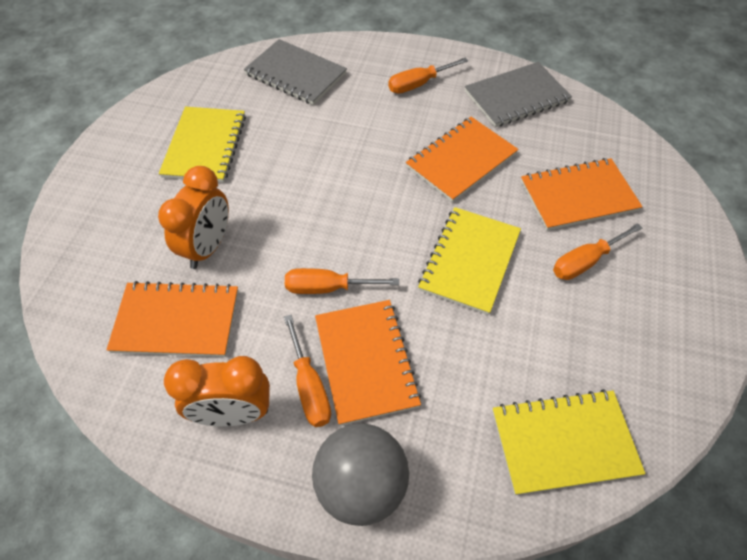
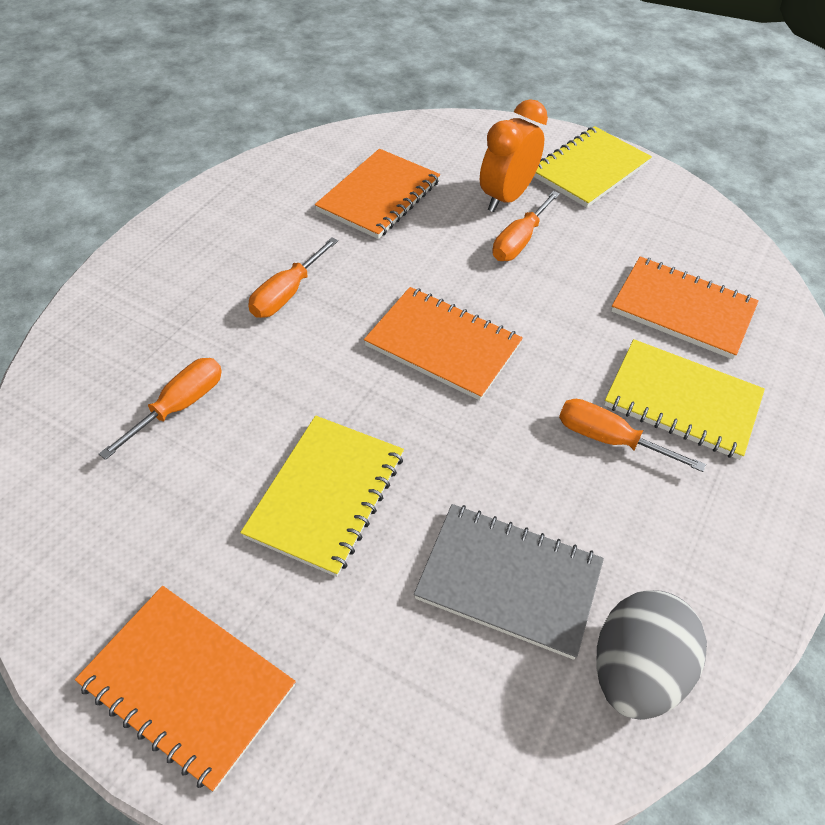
grey ball: 1 -> 0
grey egg: 0 -> 1
grey notebook: 2 -> 1
orange clock: 2 -> 1

